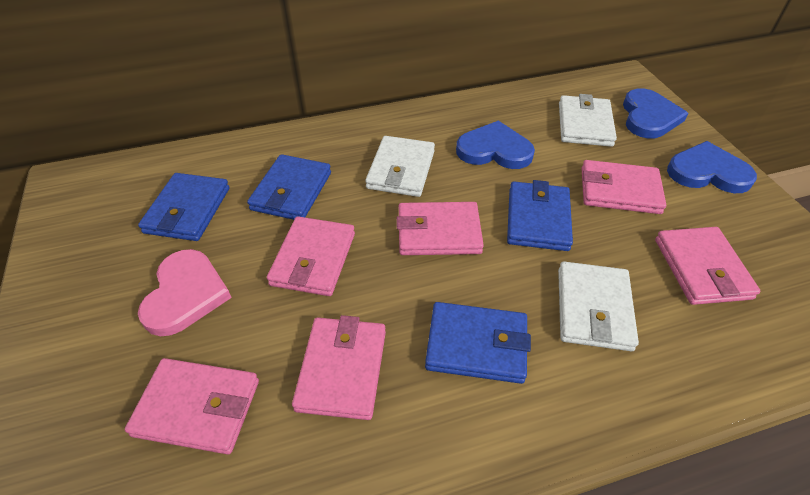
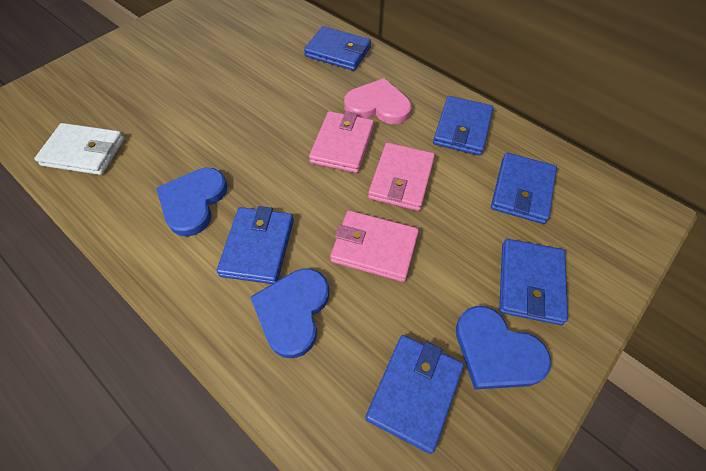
blue wallet: 4 -> 6
pink wallet: 6 -> 3
white wallet: 3 -> 1

